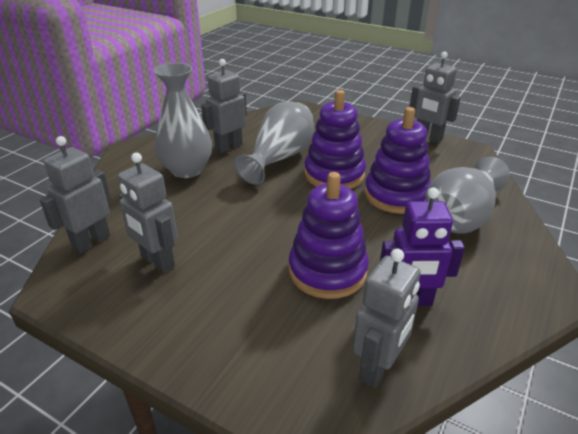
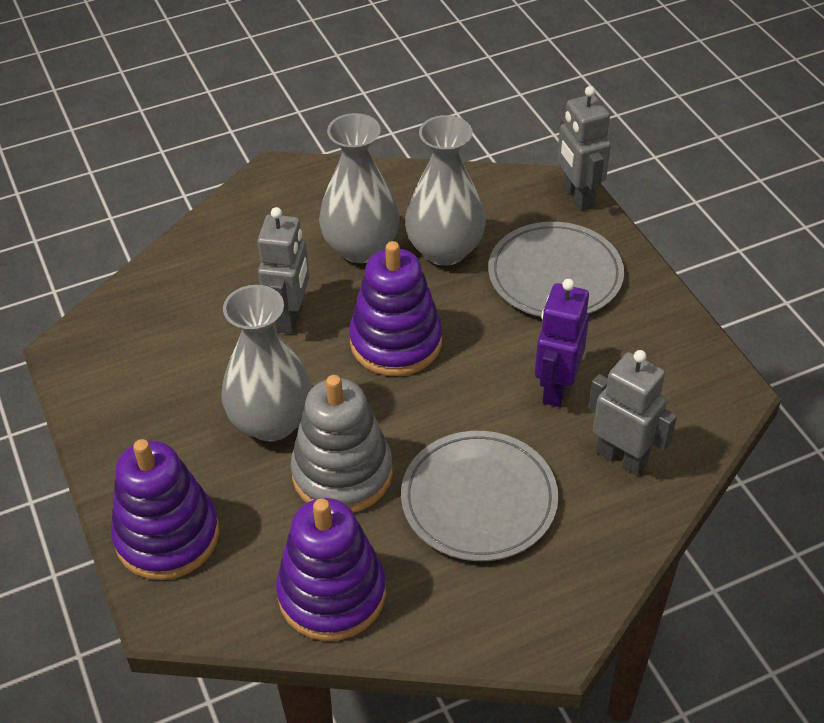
grey plate: 0 -> 2
grey robot: 5 -> 3
grey stacking toy: 0 -> 1

